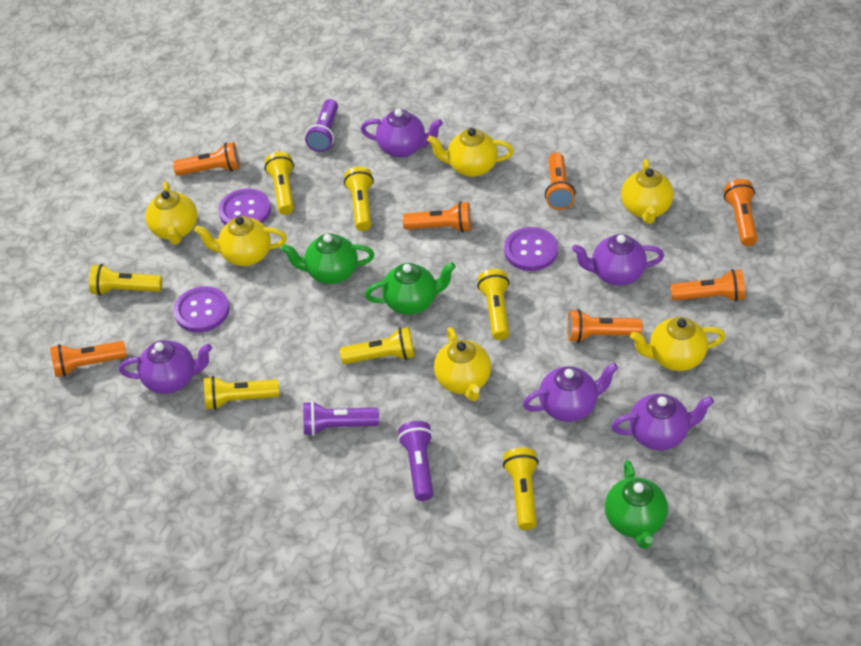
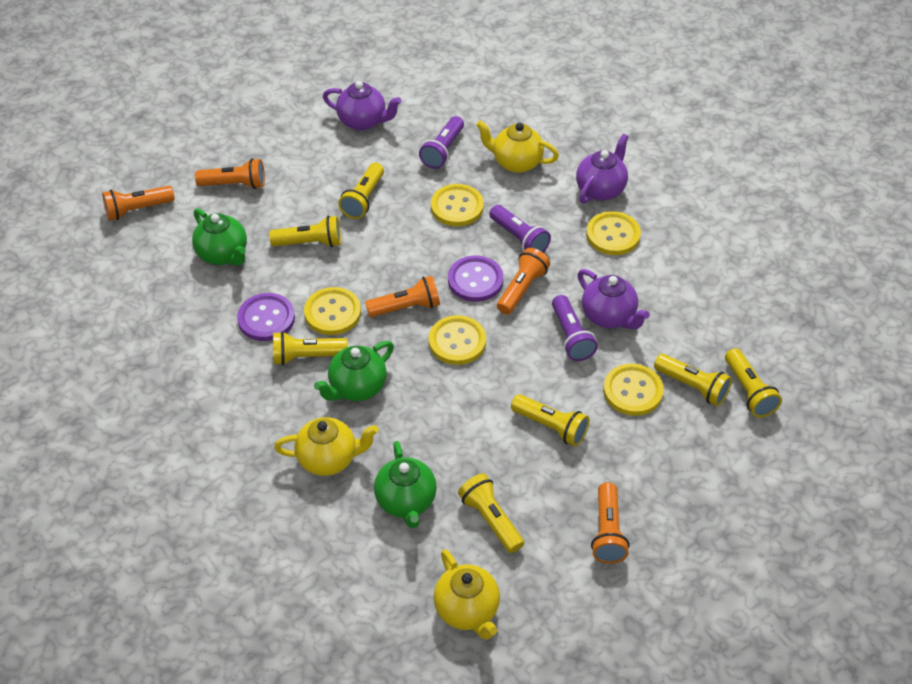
orange flashlight: 7 -> 5
purple button: 3 -> 2
purple teapot: 5 -> 3
yellow button: 0 -> 5
yellow teapot: 6 -> 3

